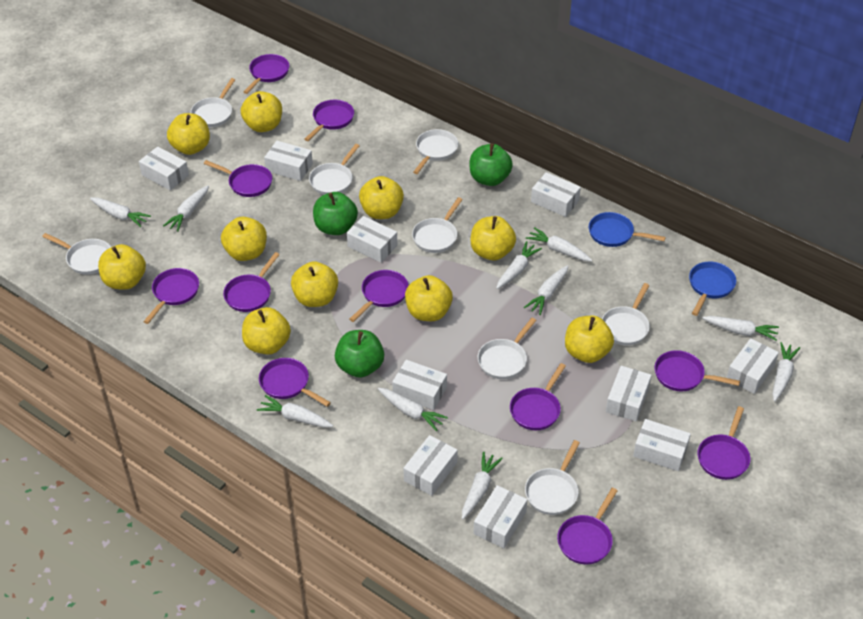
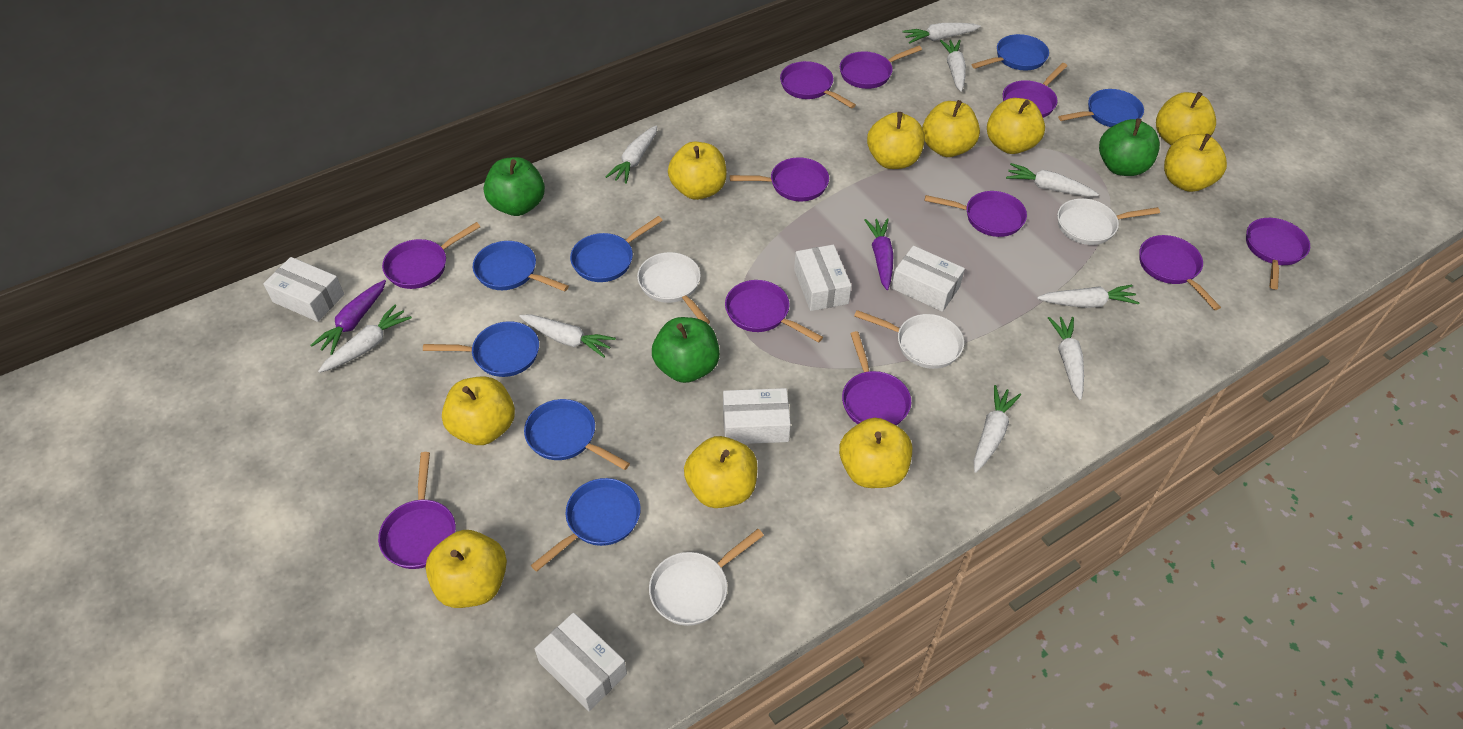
blue pan: 2 -> 7
purple carrot: 0 -> 2
white box: 10 -> 5
white carrot: 10 -> 9
white pan: 8 -> 4

